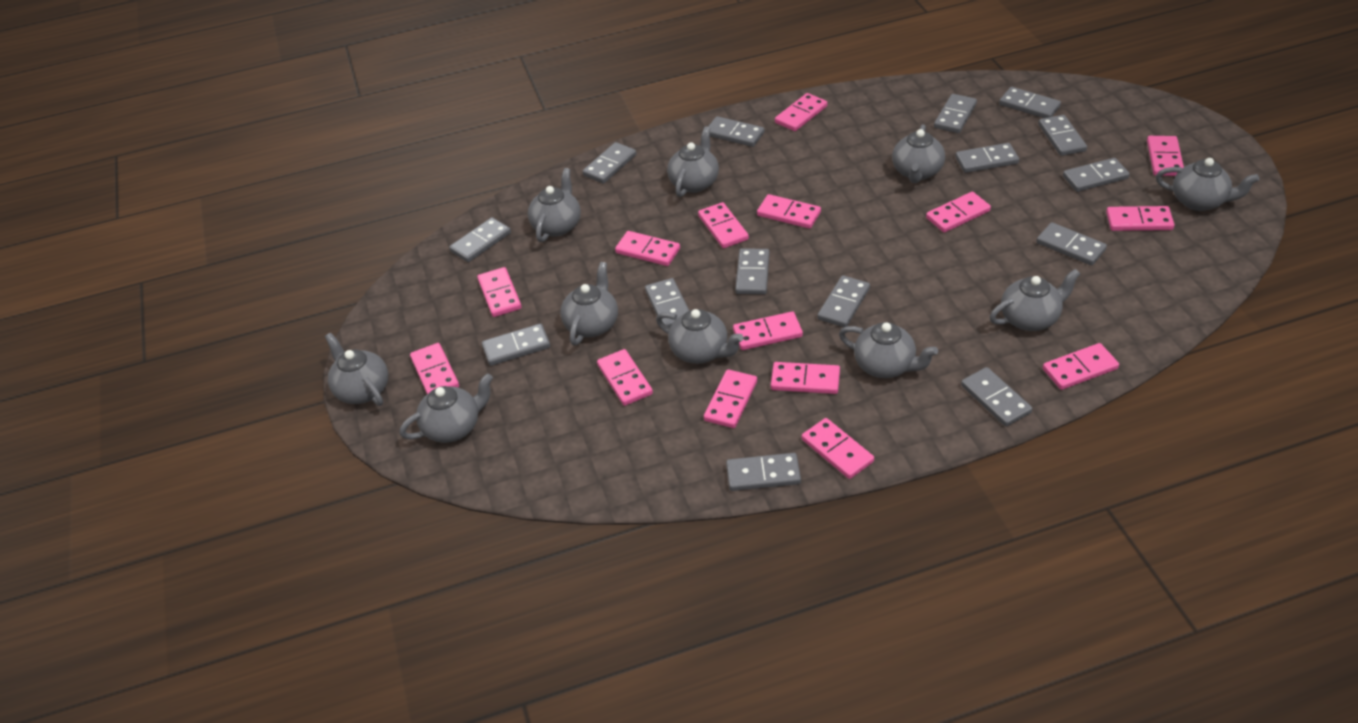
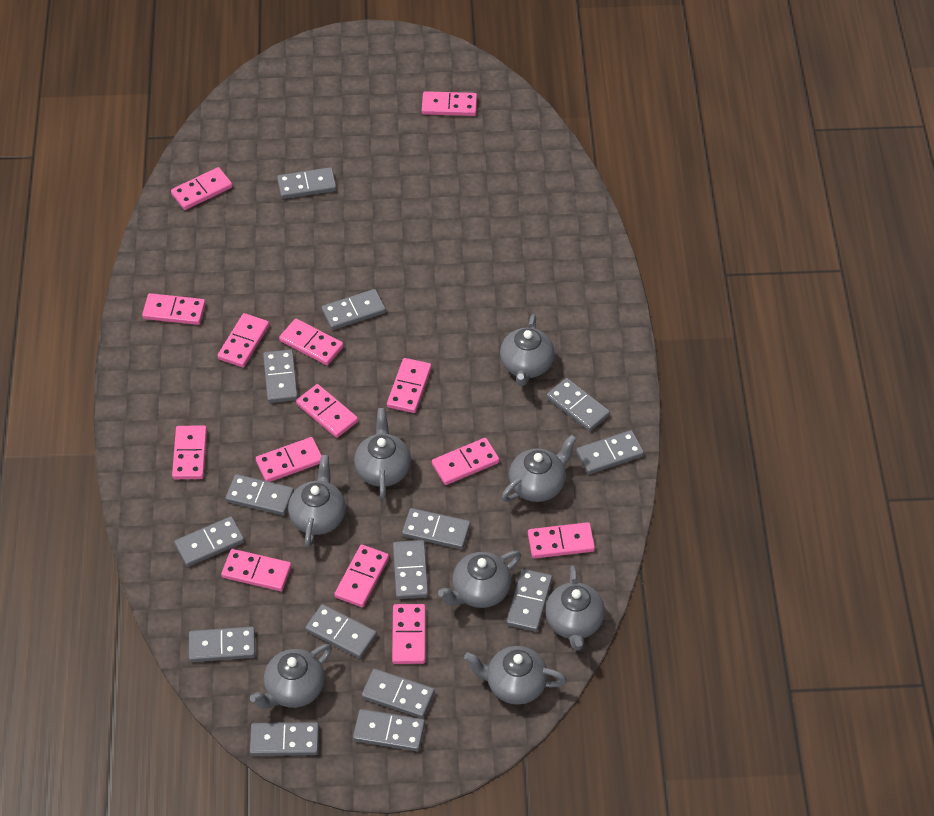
grey teapot: 10 -> 8
pink domino: 15 -> 14

